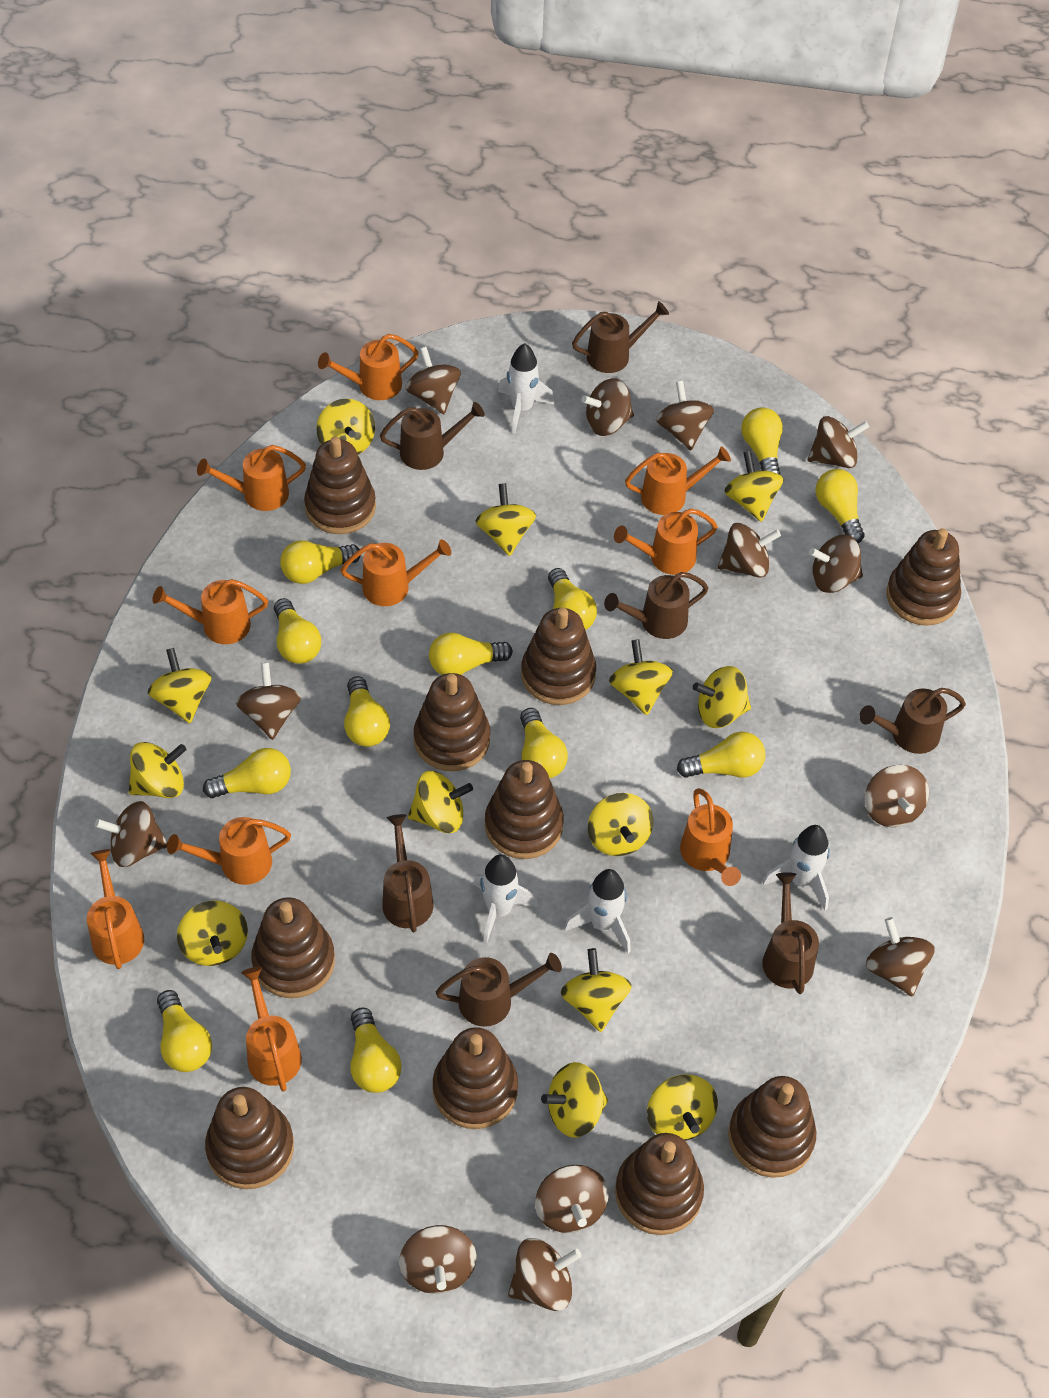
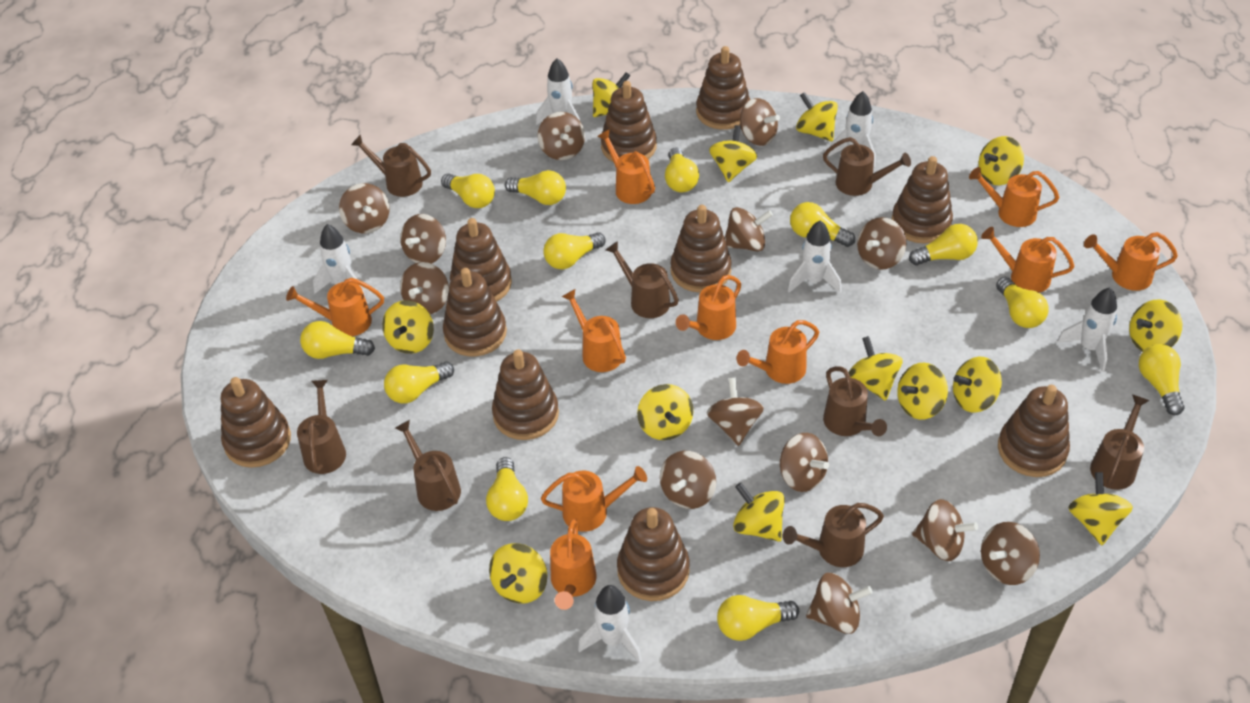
brown watering can: 7 -> 8
white rocket: 4 -> 6

